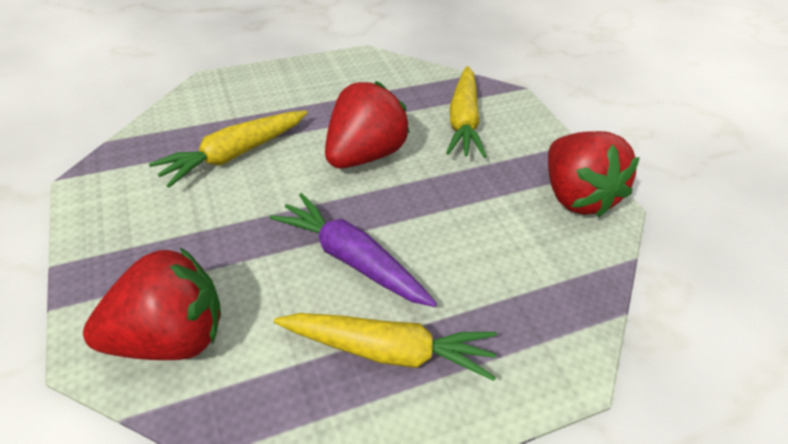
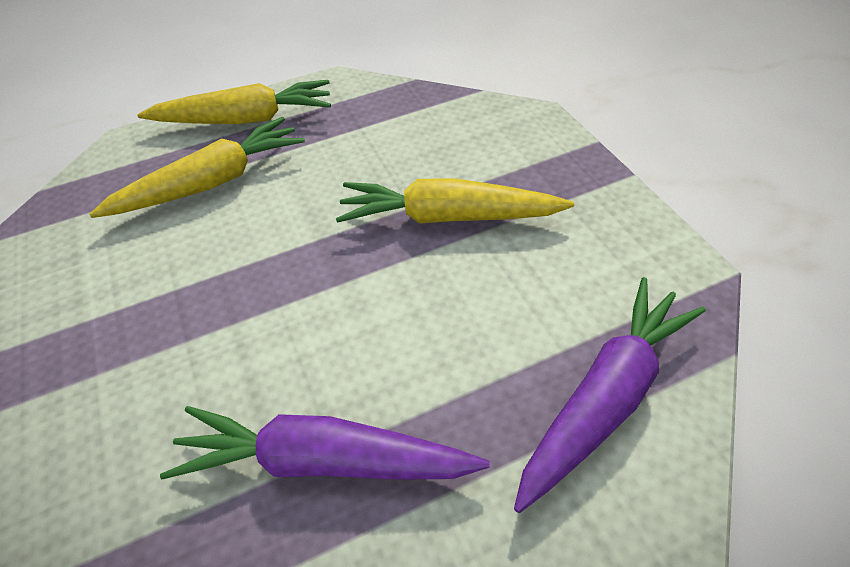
purple carrot: 1 -> 2
red strawberry: 3 -> 0

